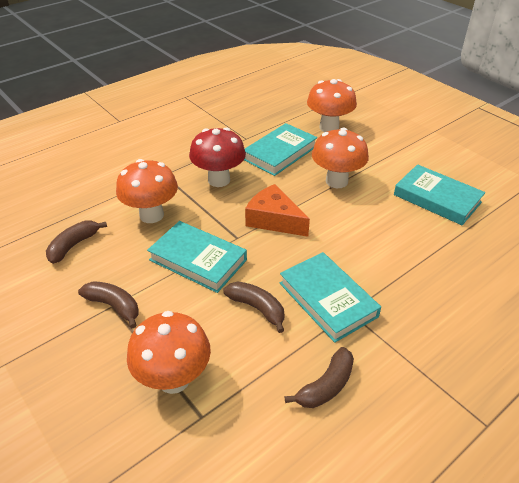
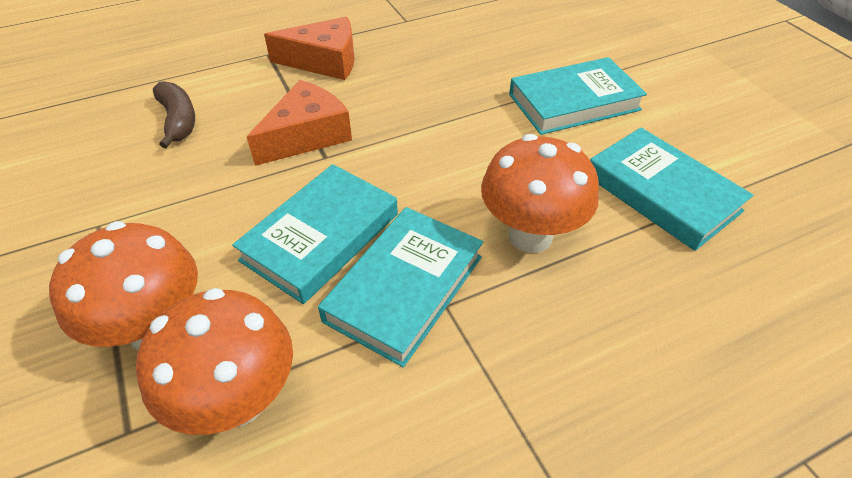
brown banana: 4 -> 1
orange cheese: 1 -> 2
orange mushroom: 4 -> 3
red mushroom: 1 -> 0

